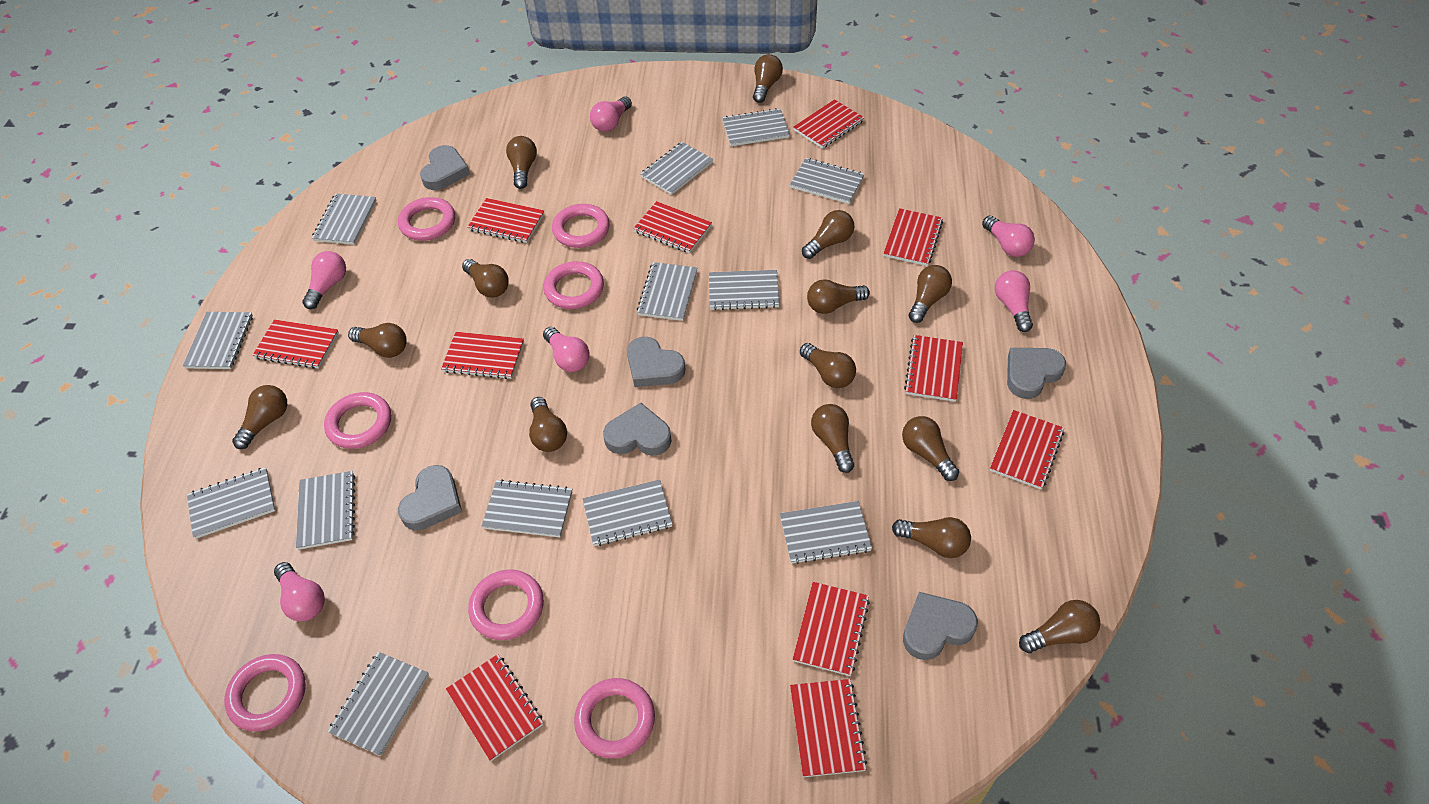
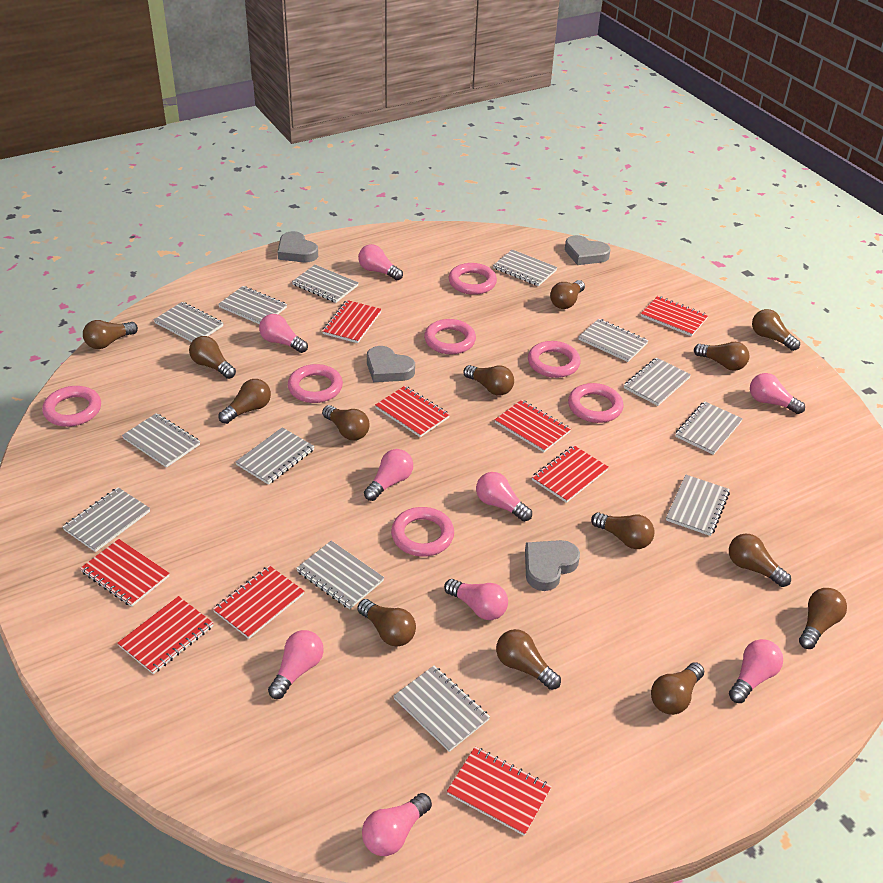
grey heart: 6 -> 4
pink light bulb: 6 -> 9
red notebook: 11 -> 9

